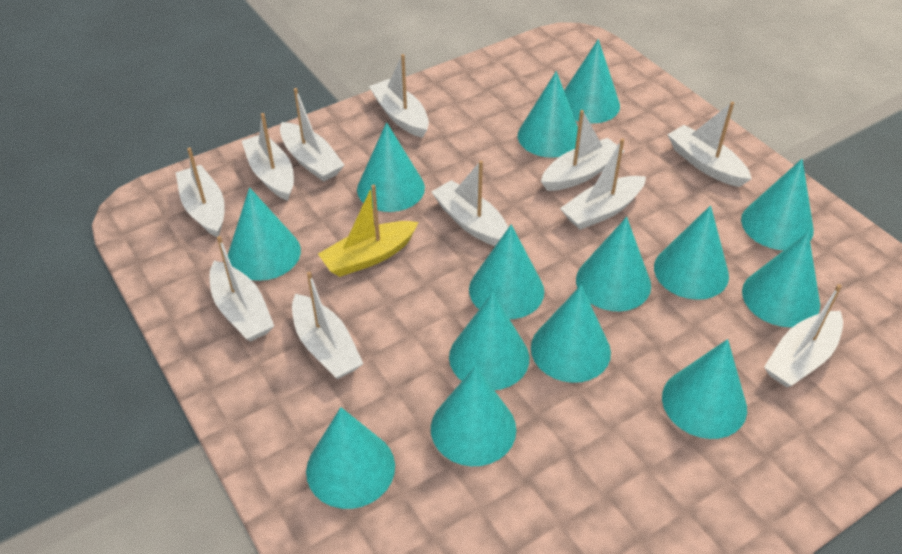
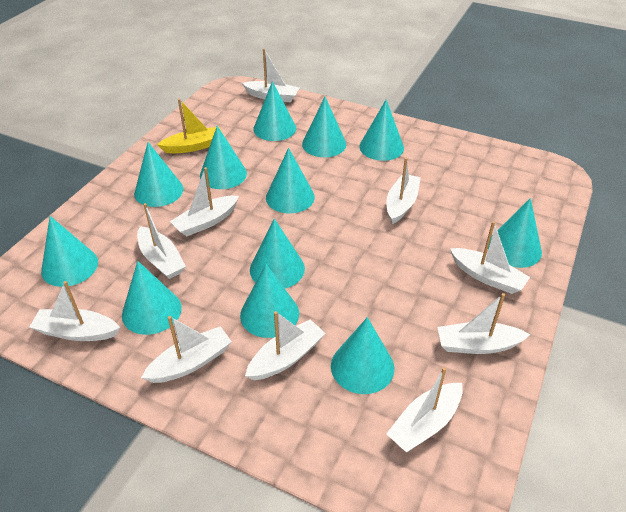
turquoise cone: 14 -> 12
white boat: 11 -> 10

